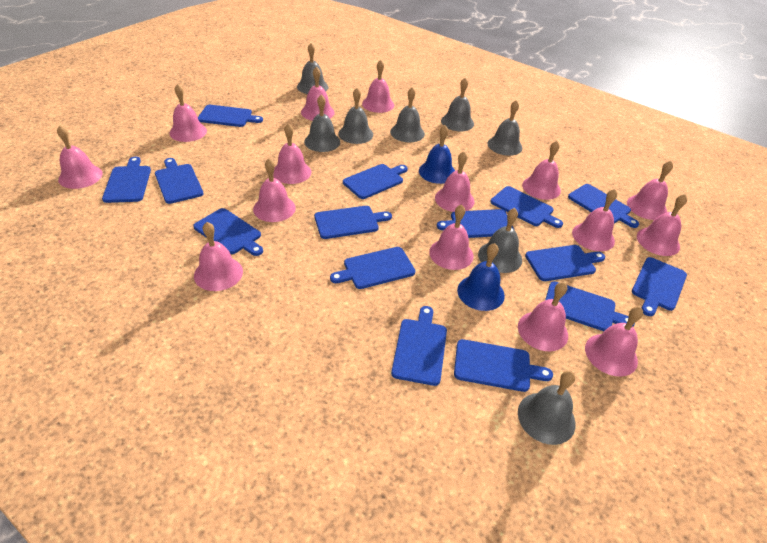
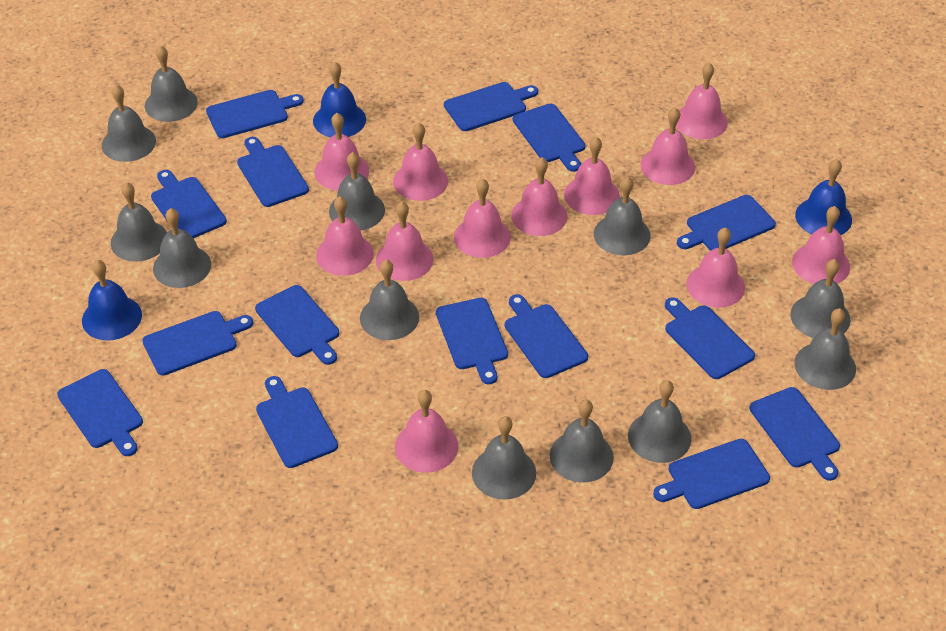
blue bell: 2 -> 3
grey bell: 8 -> 12
pink bell: 15 -> 12

